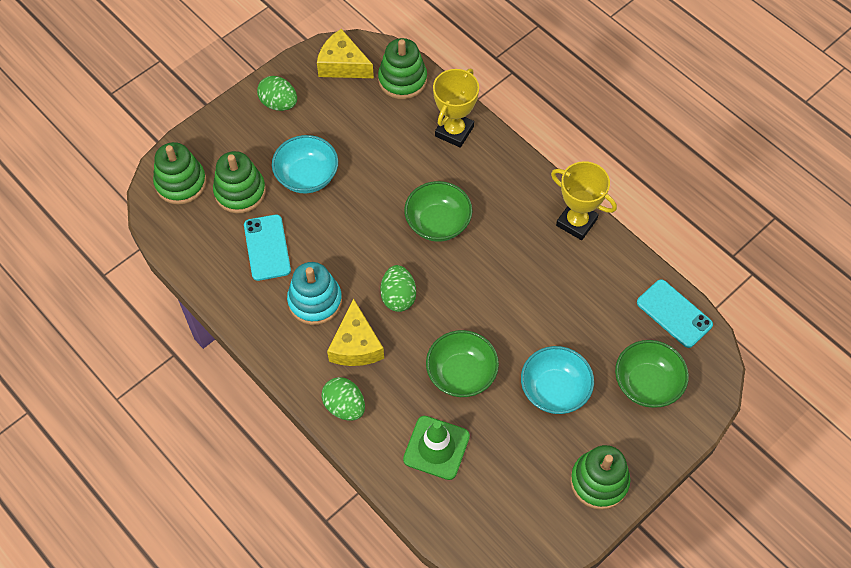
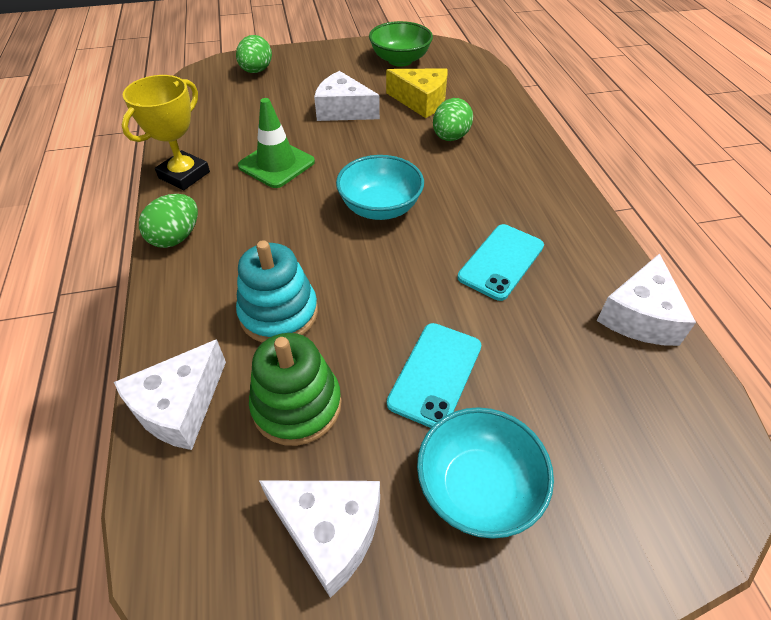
green bowl: 3 -> 1
green stacking toy: 4 -> 1
white cheese: 0 -> 4
yellow cheese: 2 -> 1
yellow trophy: 2 -> 1

